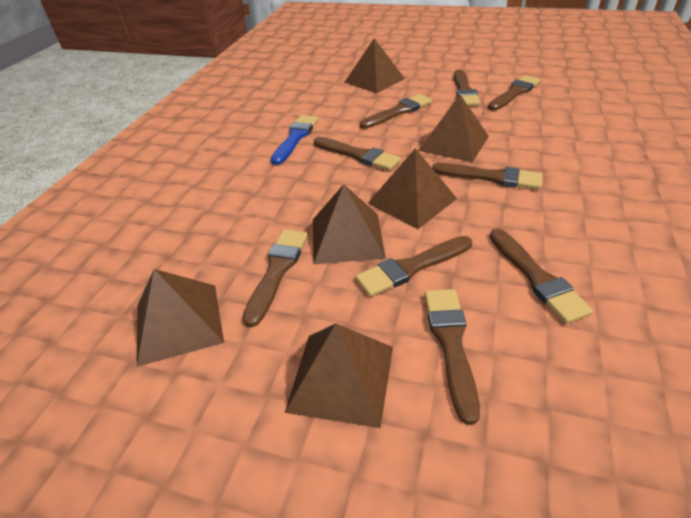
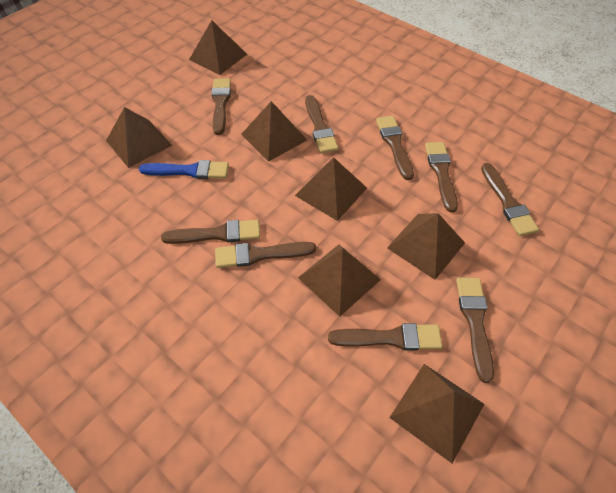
brown pyramid: 6 -> 7

